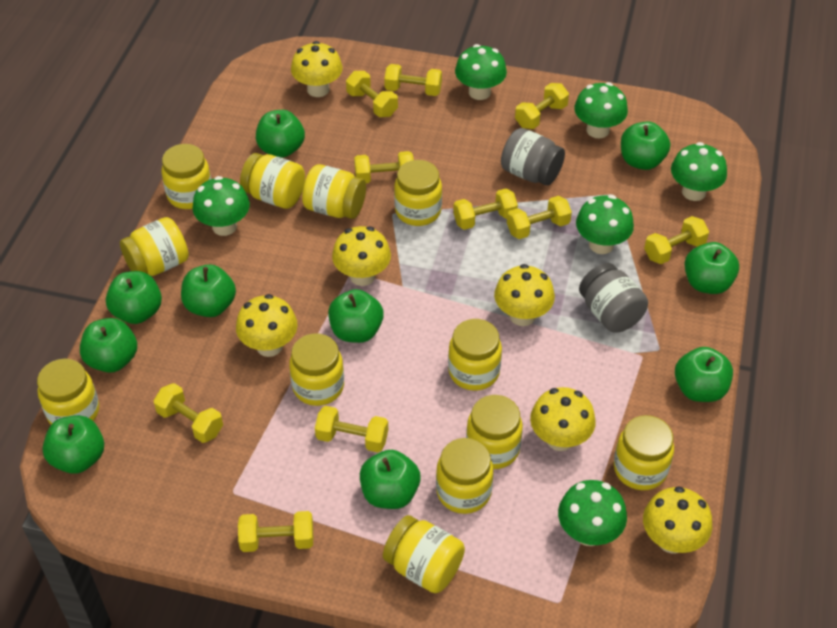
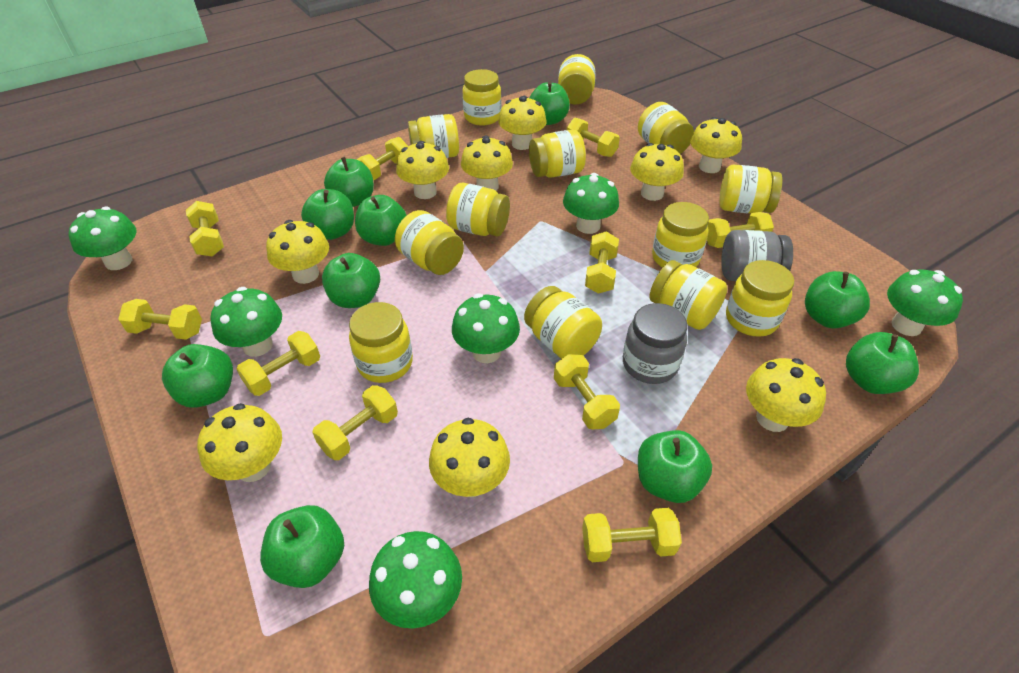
yellow jar: 12 -> 13
yellow mushroom: 6 -> 9

